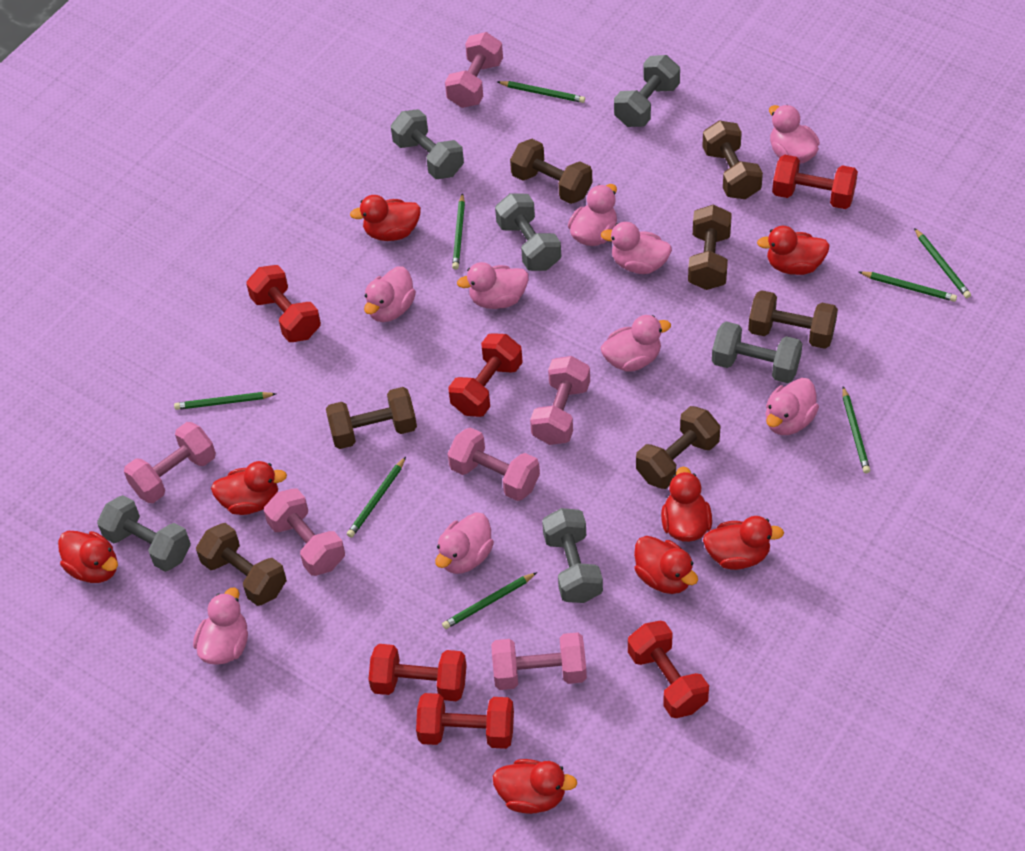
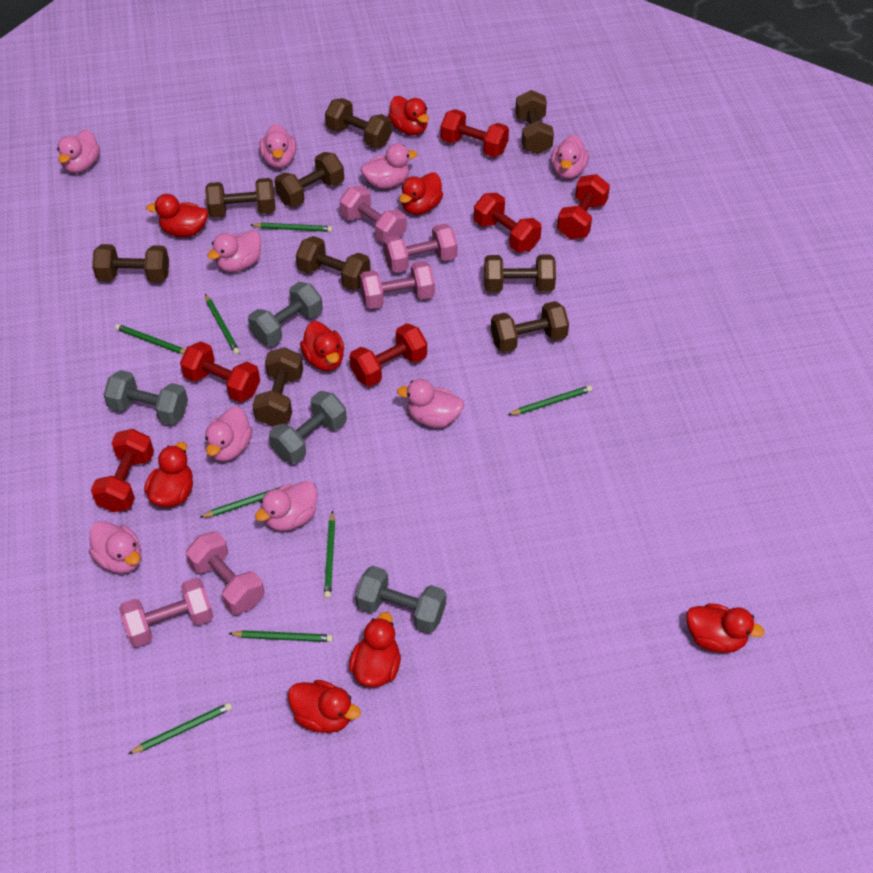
brown dumbbell: 7 -> 9
grey dumbbell: 6 -> 4
pink dumbbell: 6 -> 5

